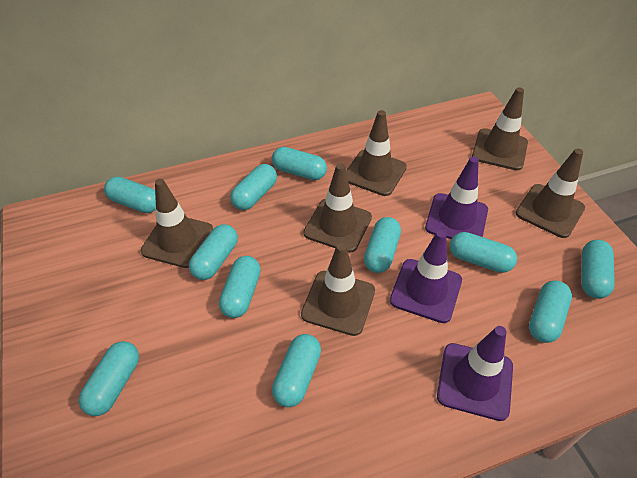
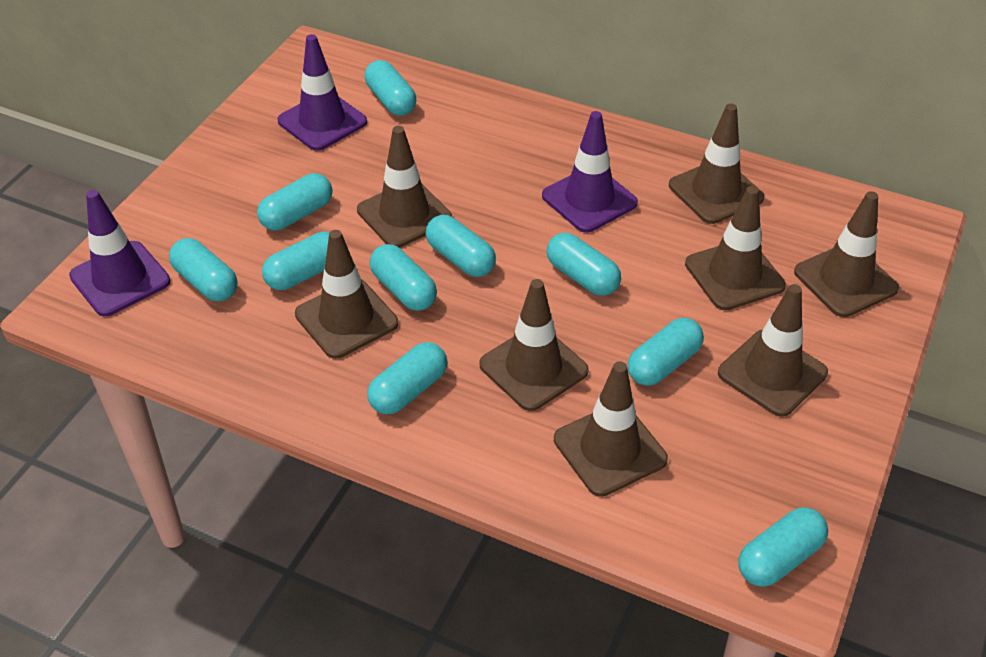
brown traffic cone: 6 -> 8
turquoise capsule: 11 -> 10

